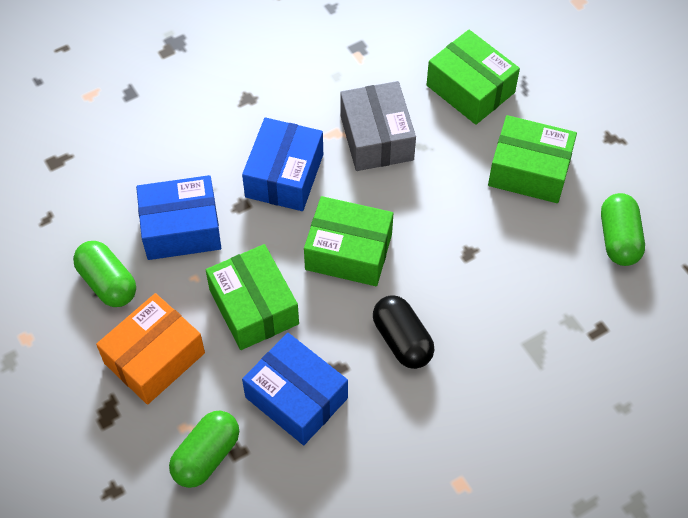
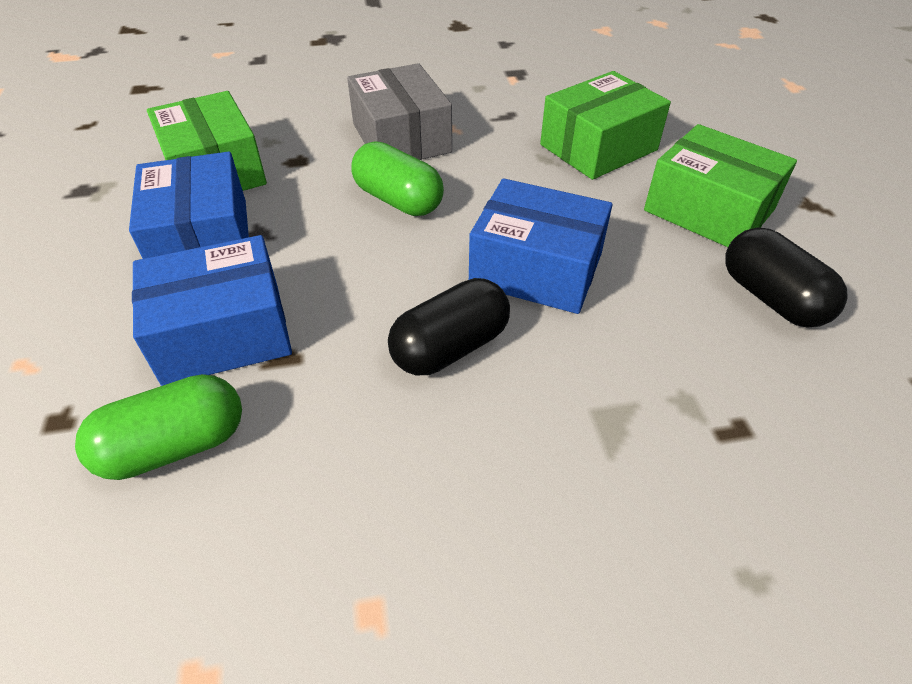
black capsule: 1 -> 2
green box: 4 -> 3
green capsule: 3 -> 2
orange box: 1 -> 0

